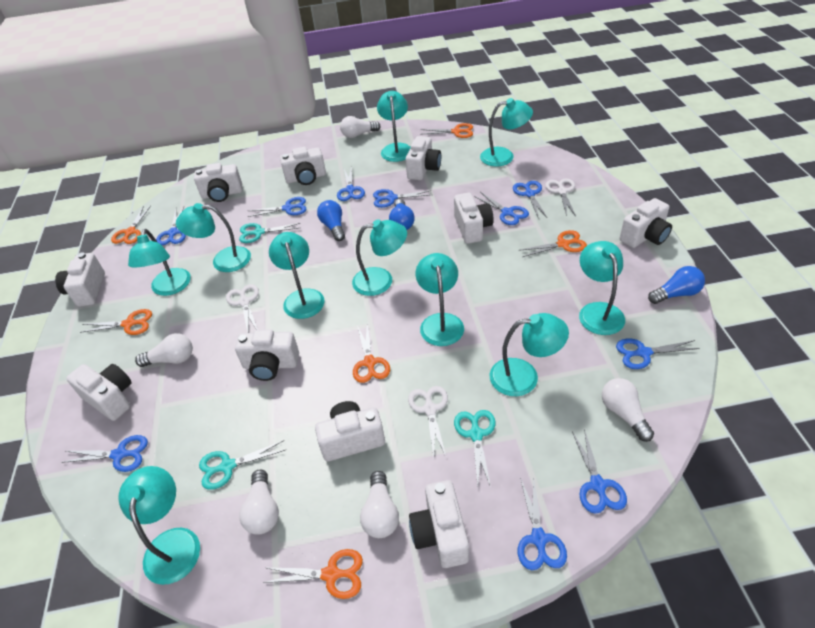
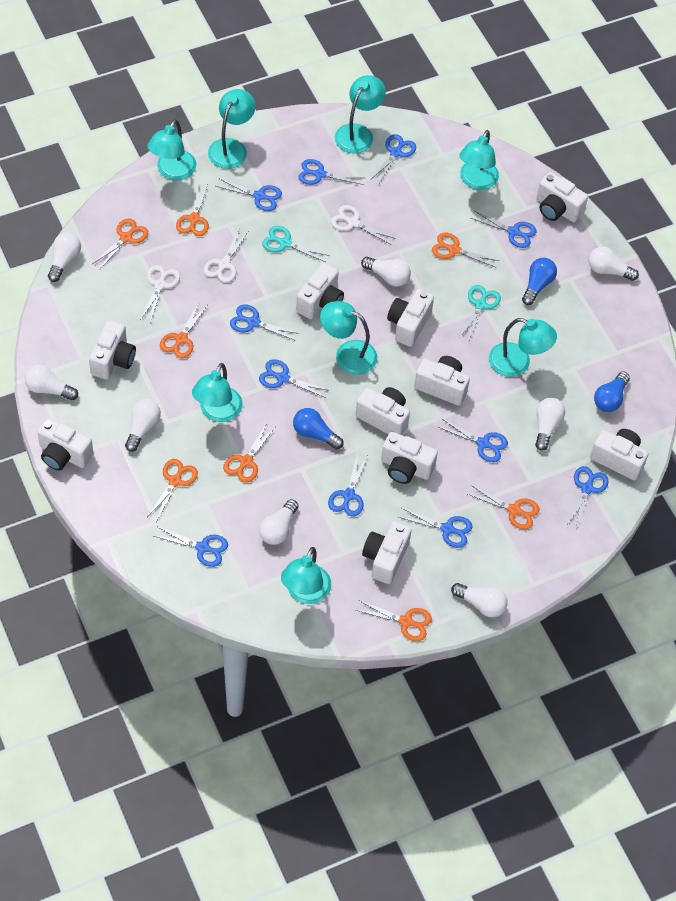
blue scissors: 10 -> 11
orange scissors: 6 -> 8
turquoise lamp: 10 -> 8
turquoise scissors: 3 -> 2
white light bulb: 5 -> 8

